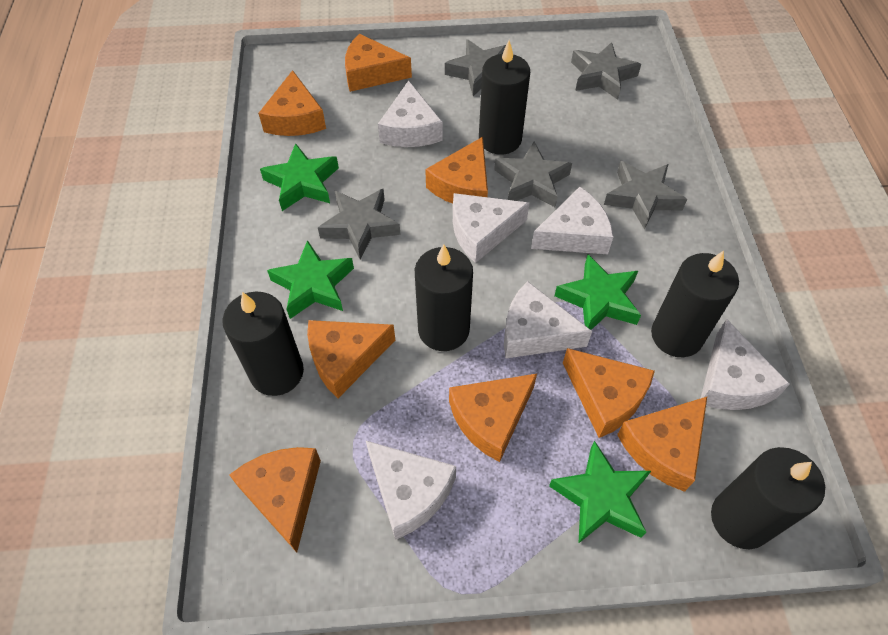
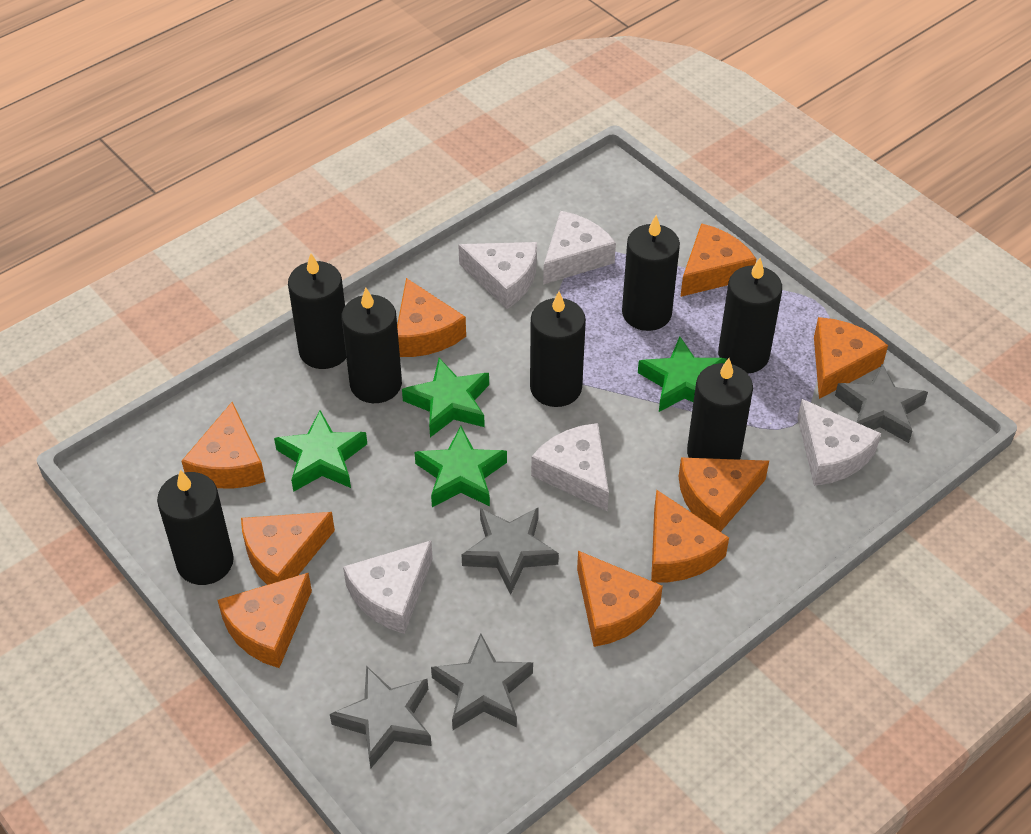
black candle: 5 -> 7
grey star: 5 -> 4
orange cheese: 8 -> 9
white cheese: 6 -> 5

